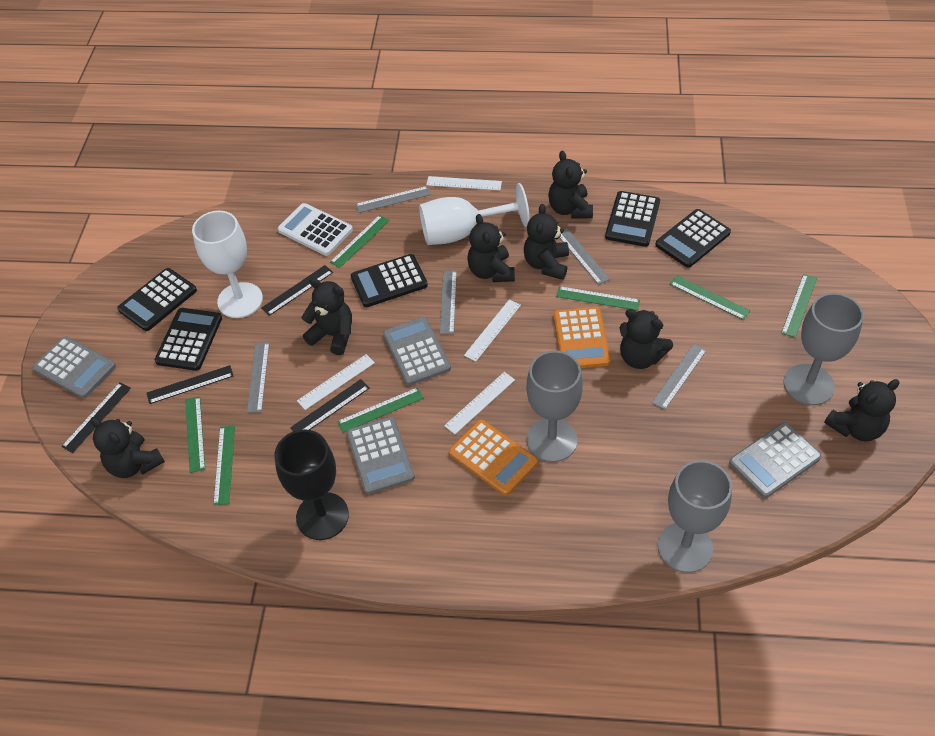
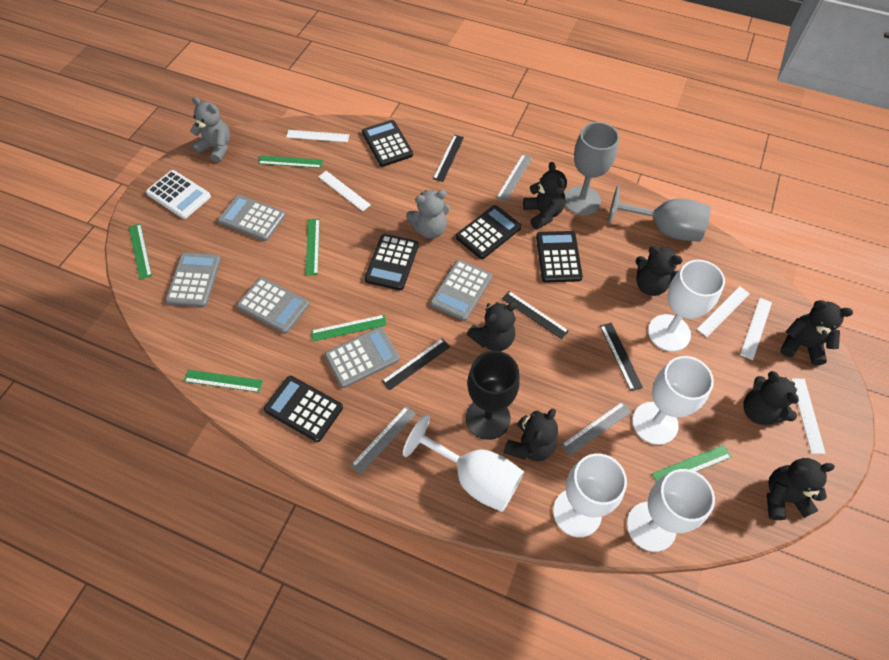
green ruler: 7 -> 6
grey calculator: 4 -> 5
grey goblet: 3 -> 2
grey ruler: 5 -> 3
grey teddy bear: 0 -> 2
orange calculator: 2 -> 0
white goblet: 2 -> 5
white ruler: 4 -> 5

